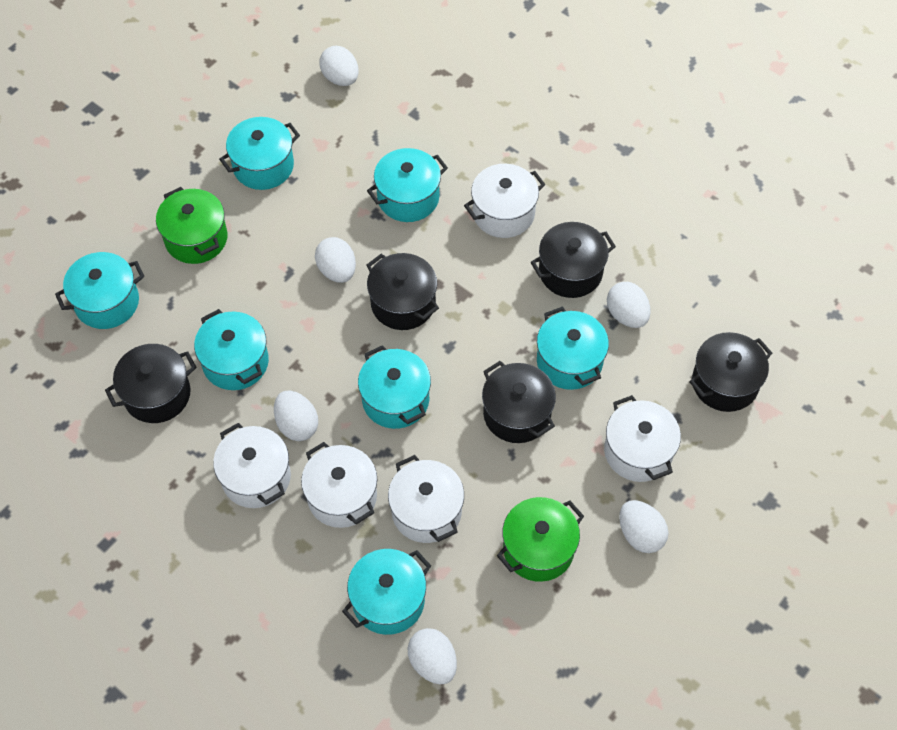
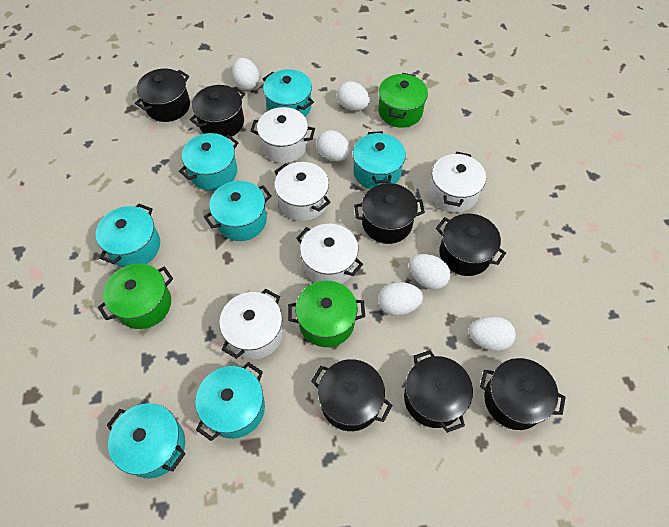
black pot: 5 -> 7
green pot: 2 -> 3

